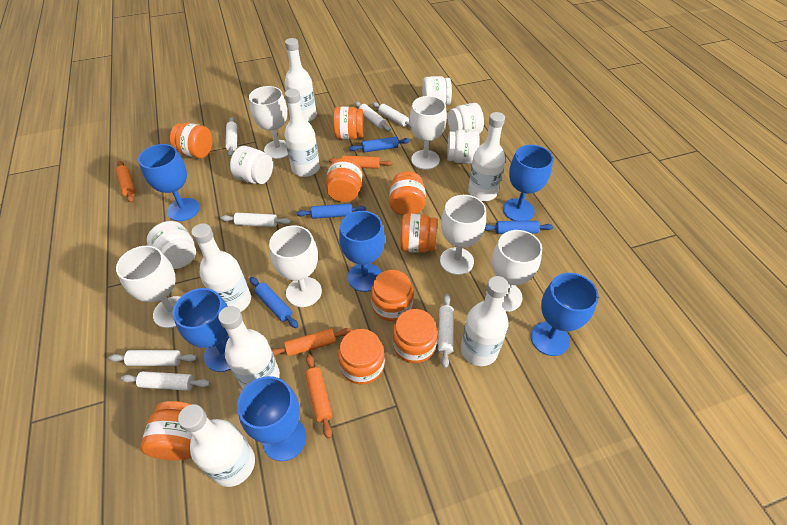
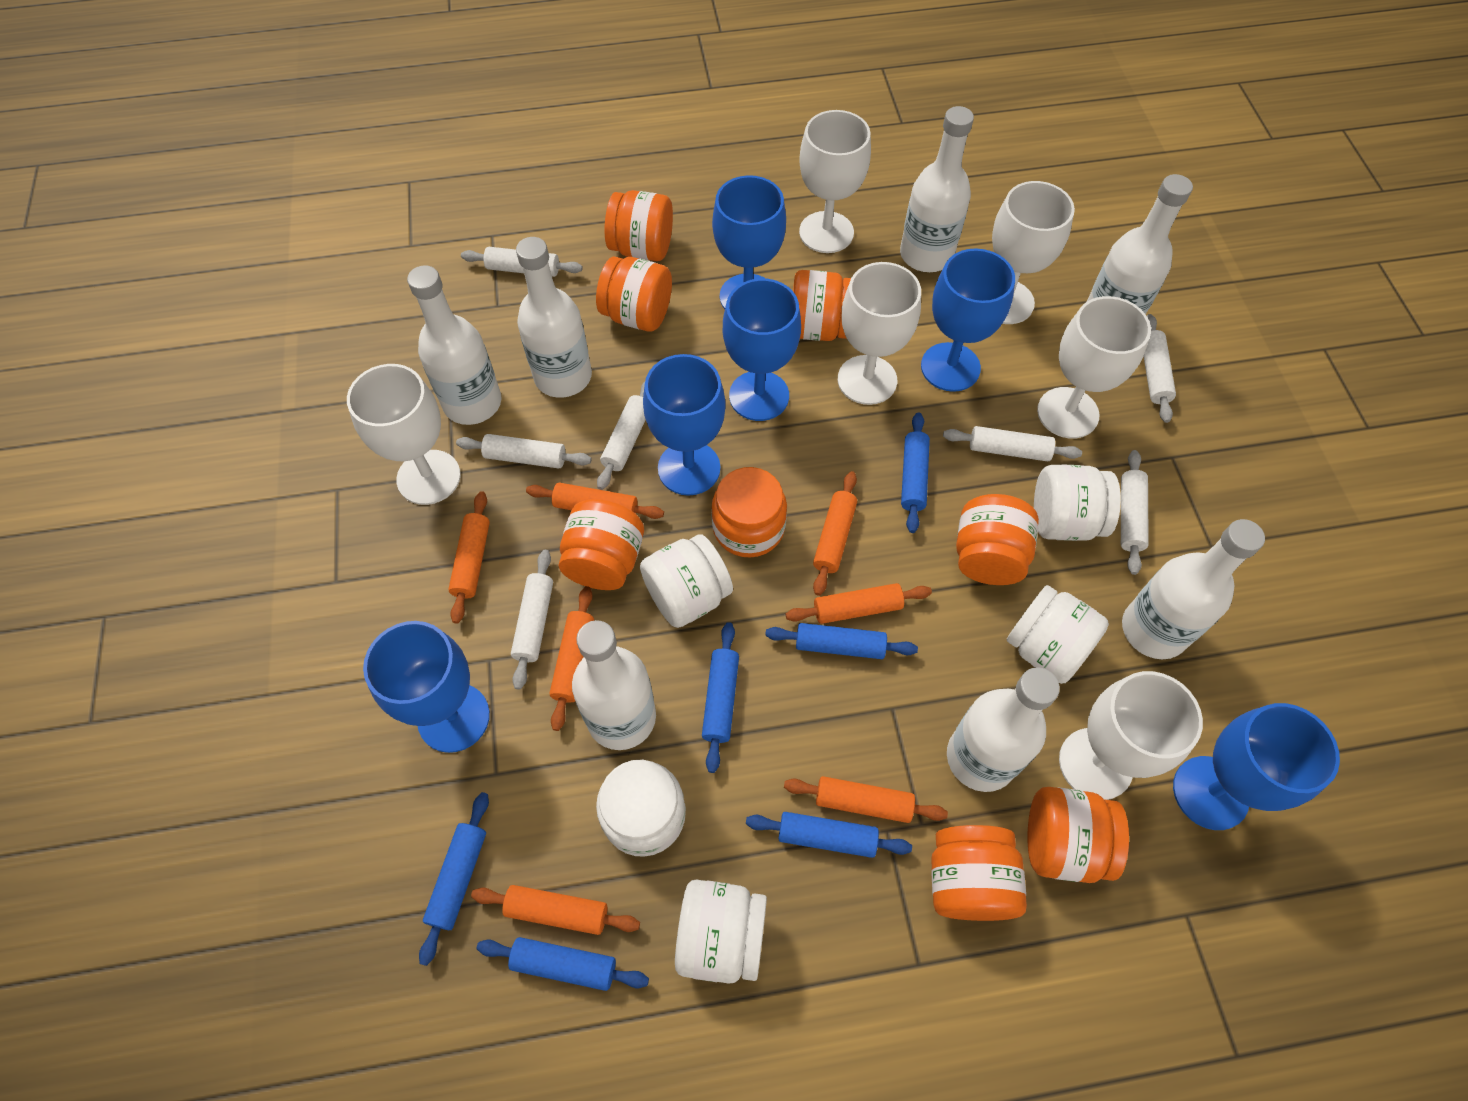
blue rolling pin: 4 -> 6
orange jar: 9 -> 8
orange rolling pin: 4 -> 7

